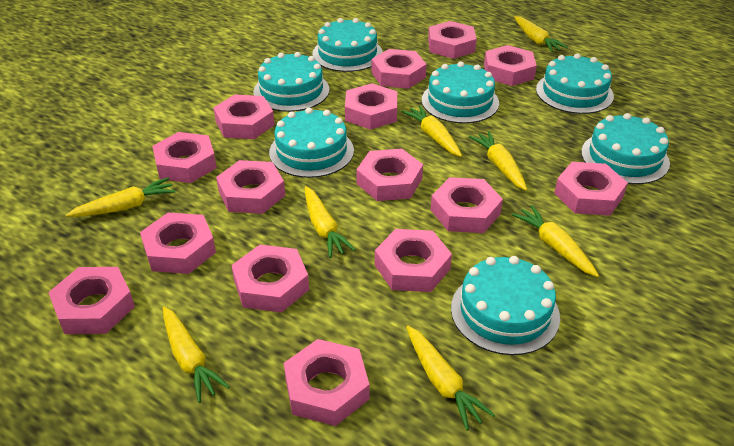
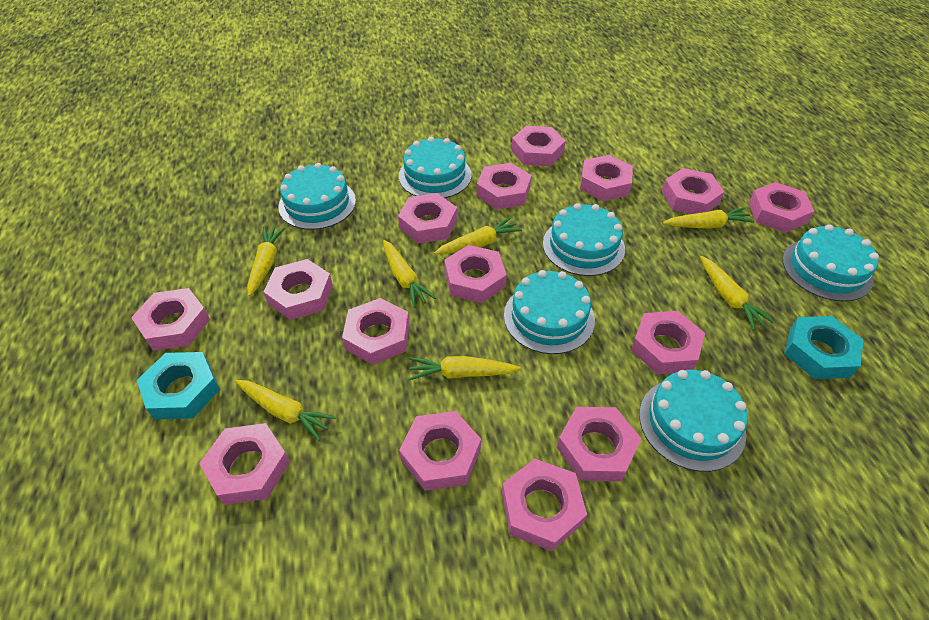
turquoise cake: 7 -> 6
turquoise nut: 0 -> 2
yellow carrot: 8 -> 7

